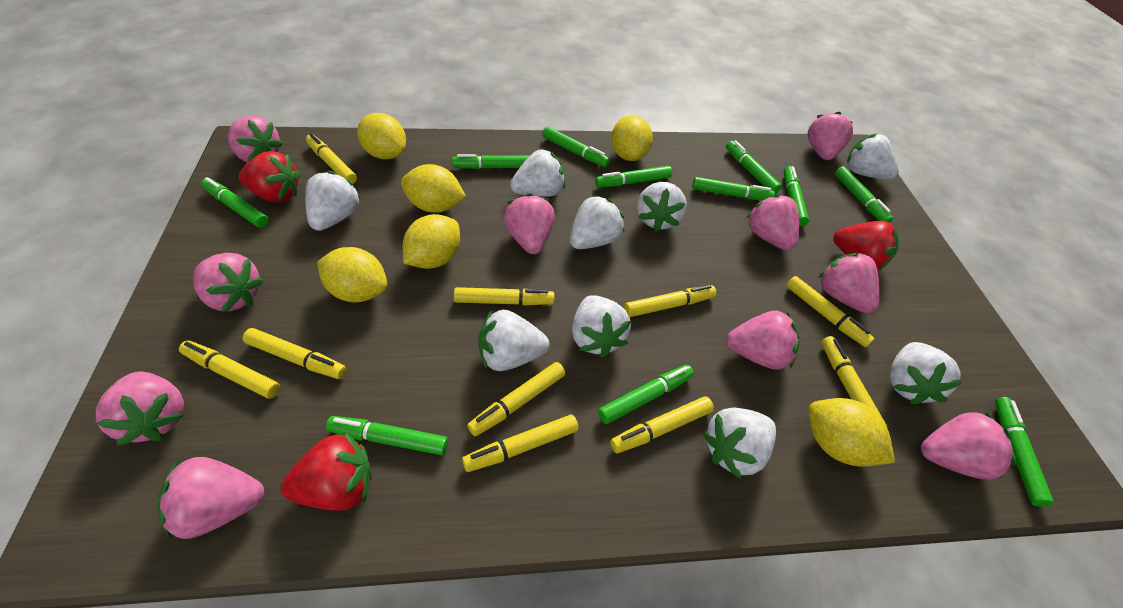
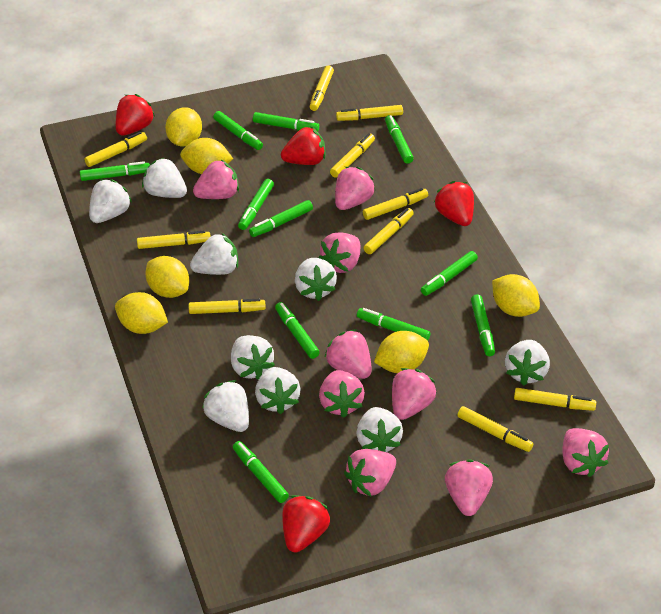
pink strawberry: 10 -> 9
red strawberry: 3 -> 4

